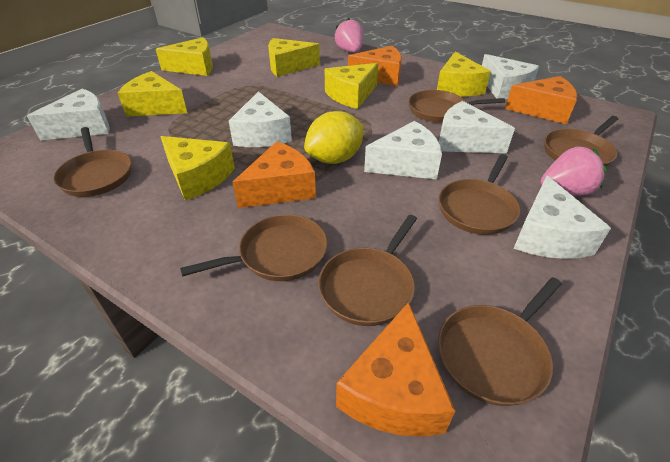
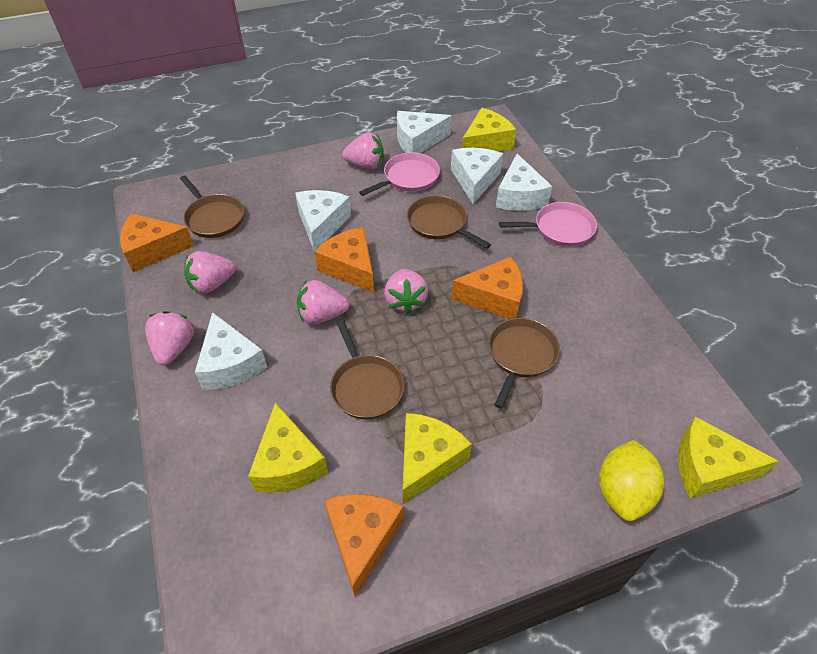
brown pan: 7 -> 4
pink pan: 0 -> 2
pink strawberry: 2 -> 5
white cheese: 6 -> 5
yellow cheese: 6 -> 4

